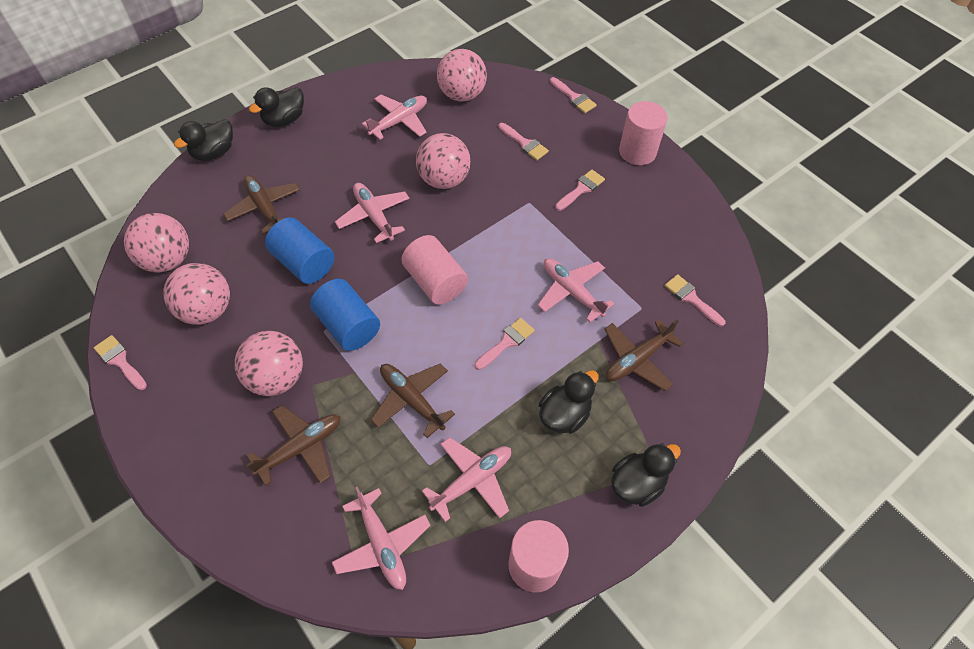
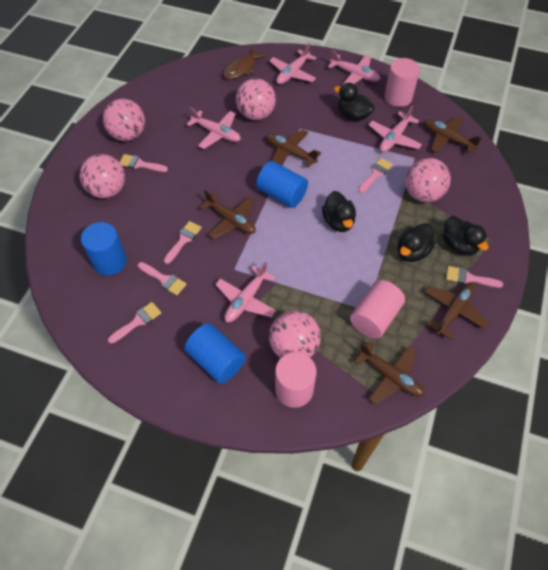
blue cylinder: 2 -> 3
brown fish: 0 -> 1
brown plane: 4 -> 5

